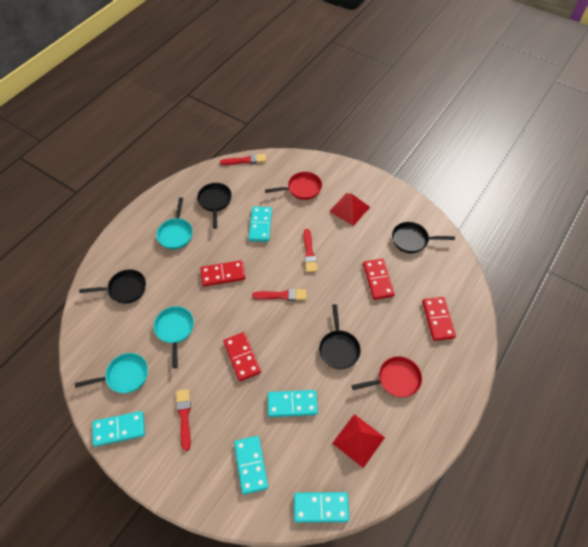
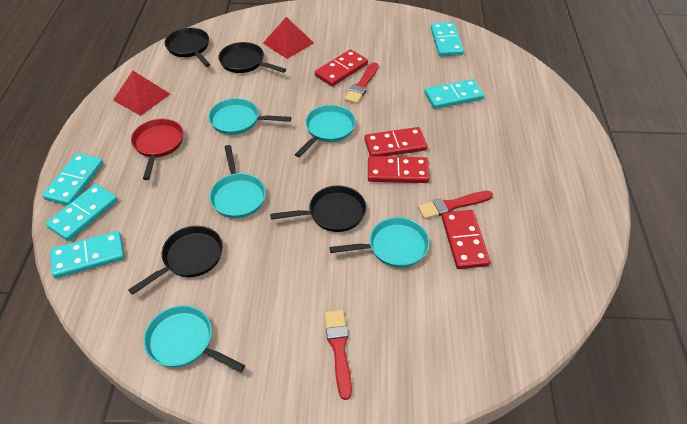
red brush: 4 -> 3
red pan: 2 -> 1
turquoise pan: 3 -> 5

